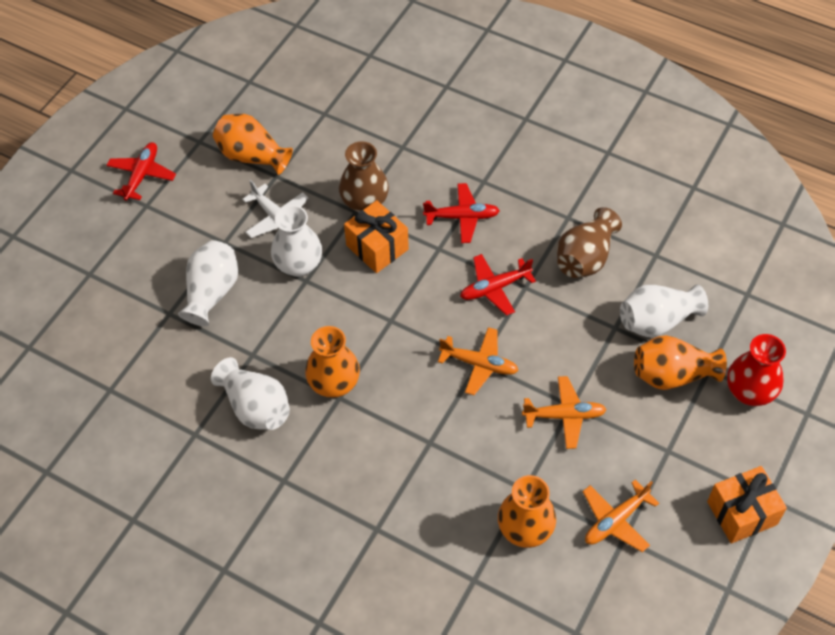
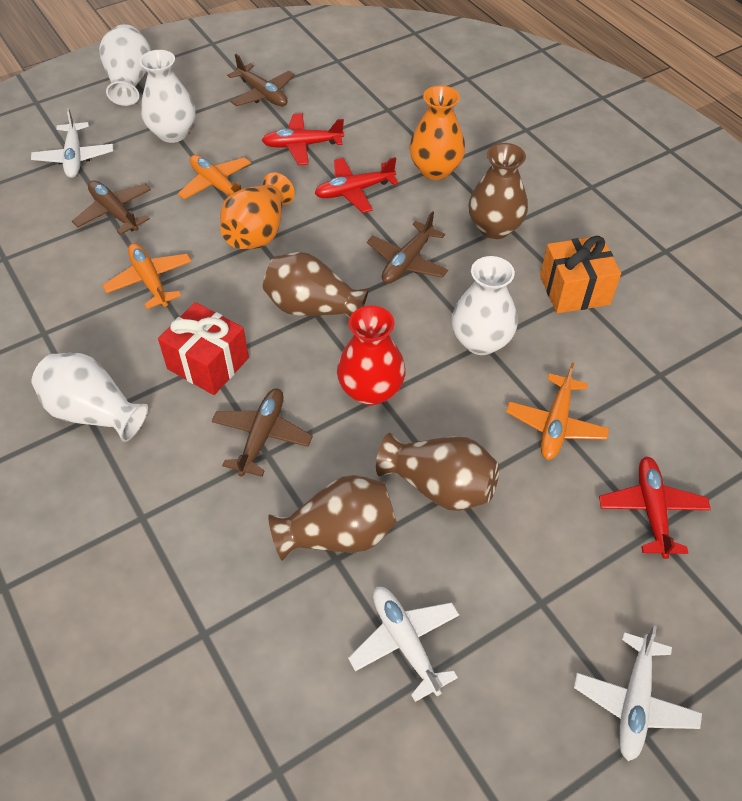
brown plane: 0 -> 4
brown vase: 2 -> 4
orange gift: 2 -> 1
orange vase: 4 -> 2
red gift: 0 -> 1
white plane: 1 -> 3

